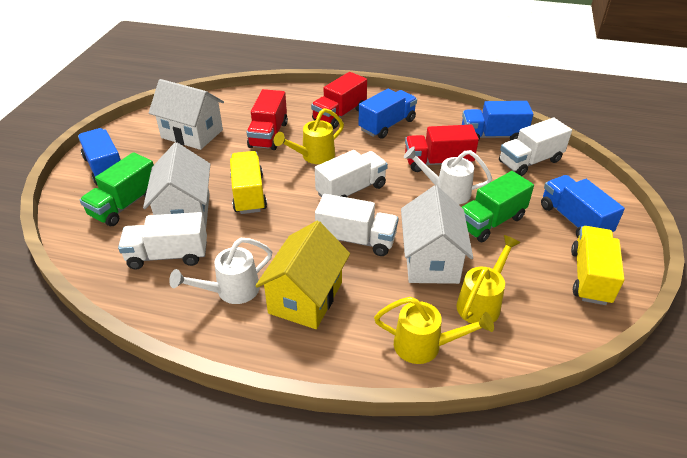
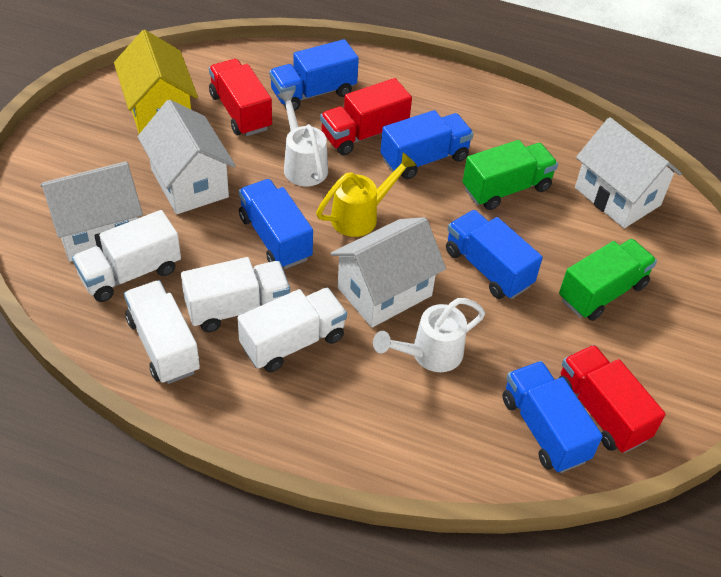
blue truck: 4 -> 5
white house: 3 -> 4
yellow truck: 2 -> 0
yellow watering can: 3 -> 1

